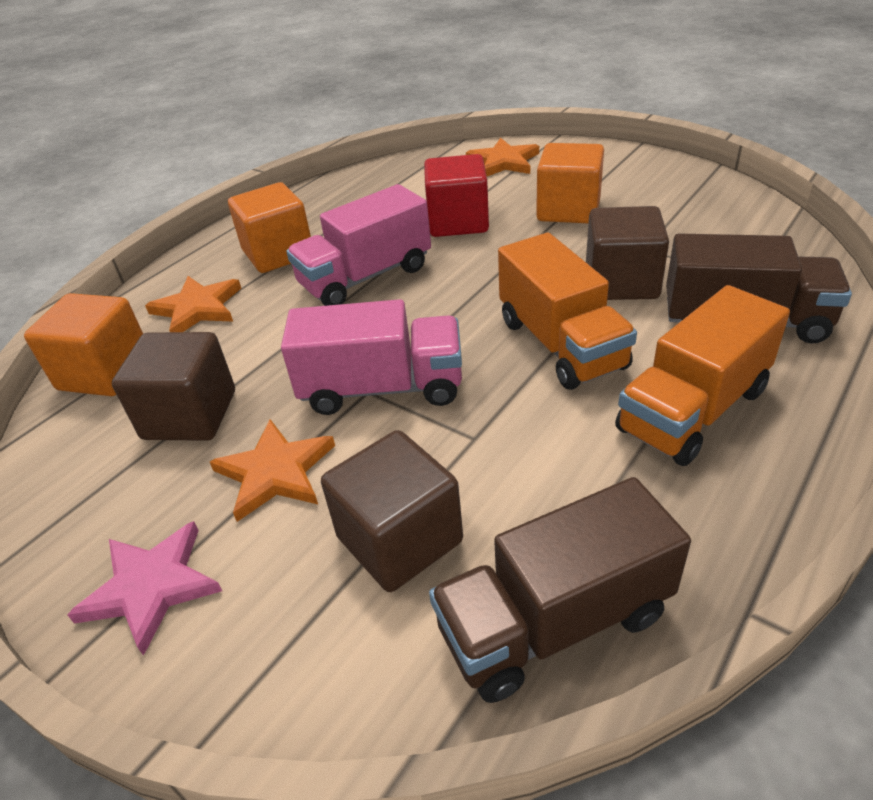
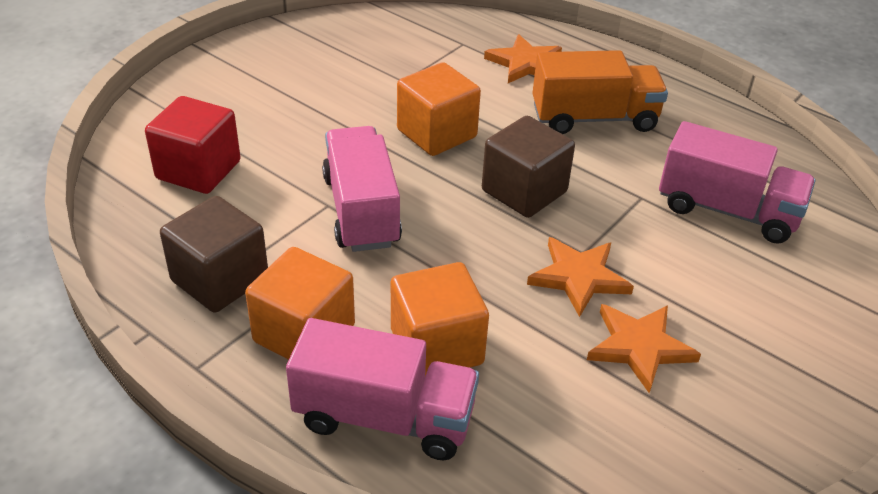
brown cube: 3 -> 2
brown truck: 2 -> 0
orange truck: 2 -> 1
pink star: 1 -> 0
pink truck: 2 -> 3

